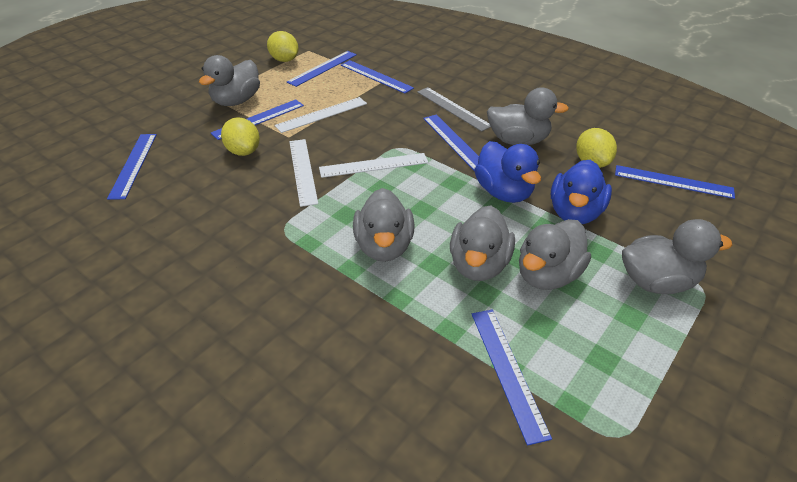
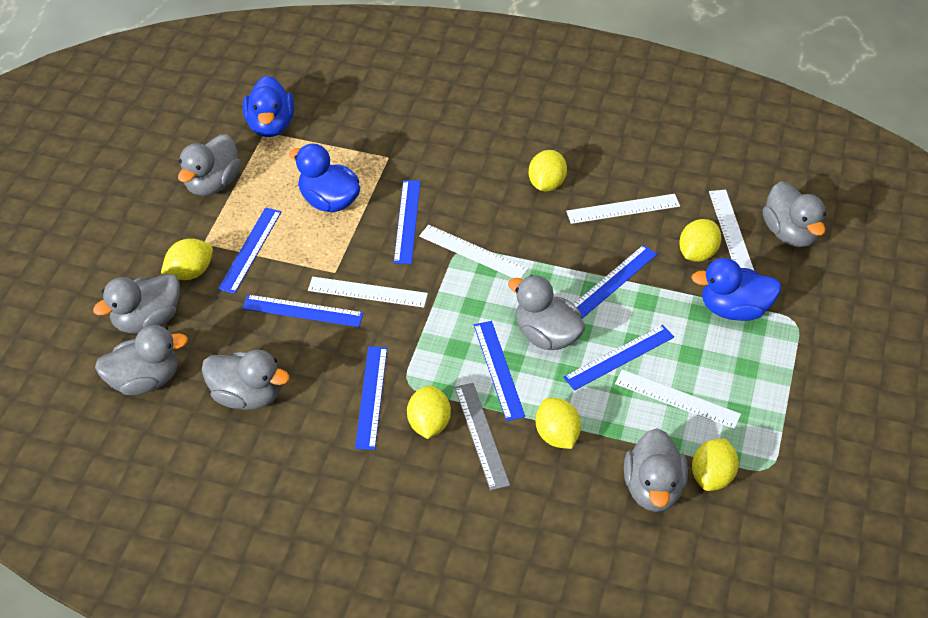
blue duck: 2 -> 3
grey duck: 6 -> 7
white ruler: 3 -> 5
yellow lemon: 3 -> 6

